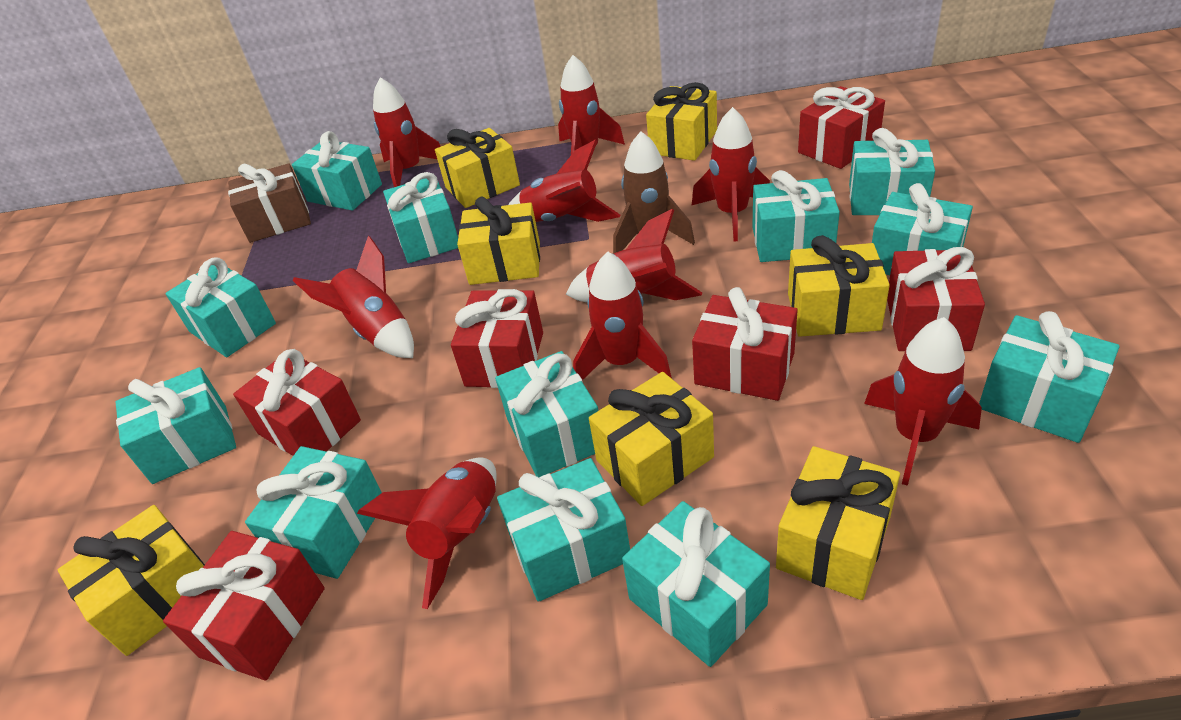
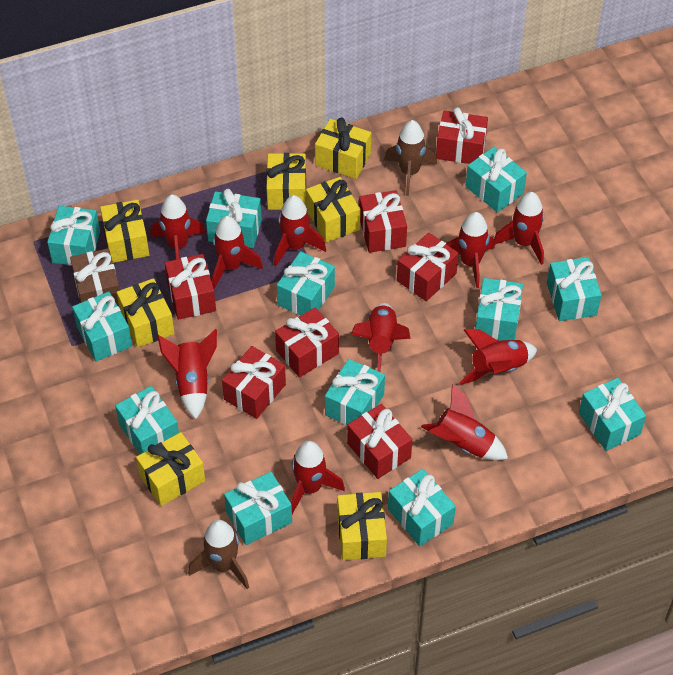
brown rocket: 1 -> 2
red gift: 6 -> 7
red rocket: 9 -> 10

